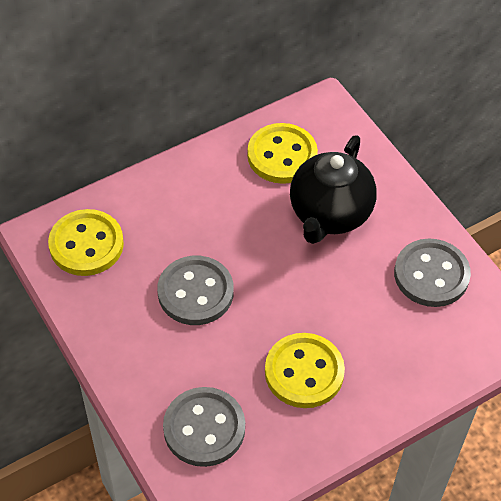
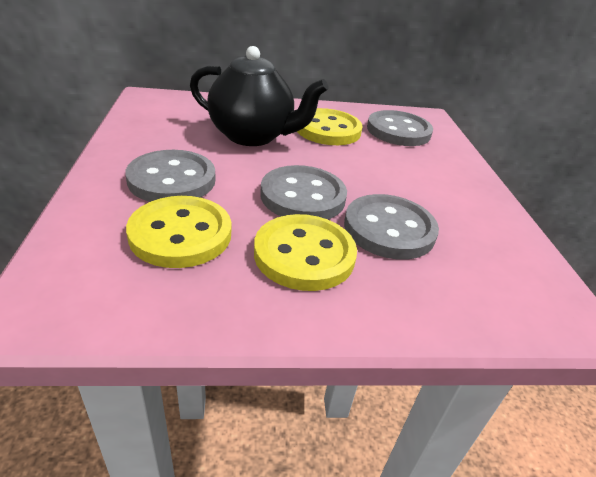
grey button: 3 -> 4

